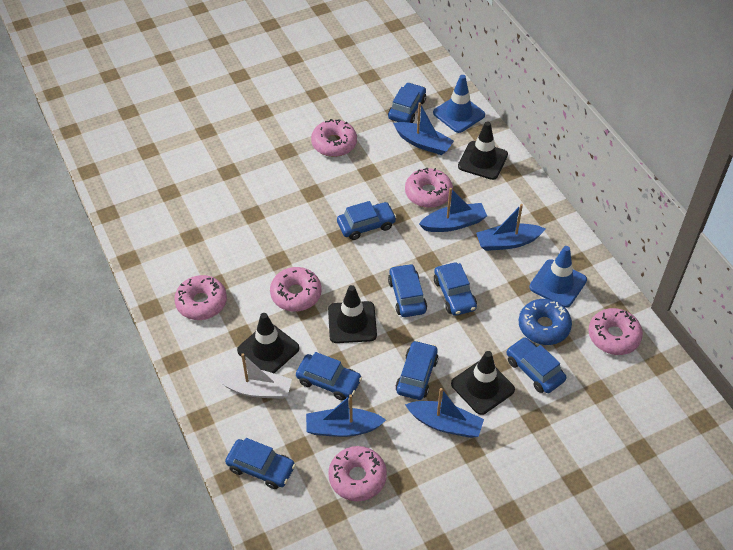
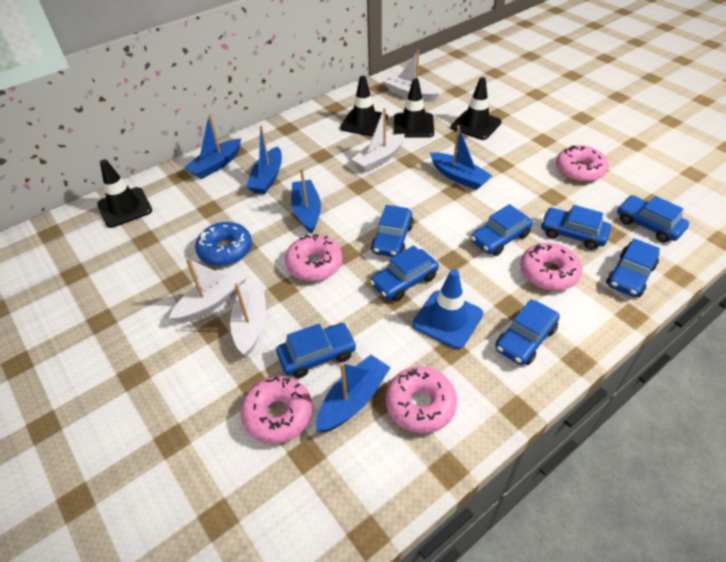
blue traffic cone: 2 -> 1
pink donut: 6 -> 5
white boat: 1 -> 4

